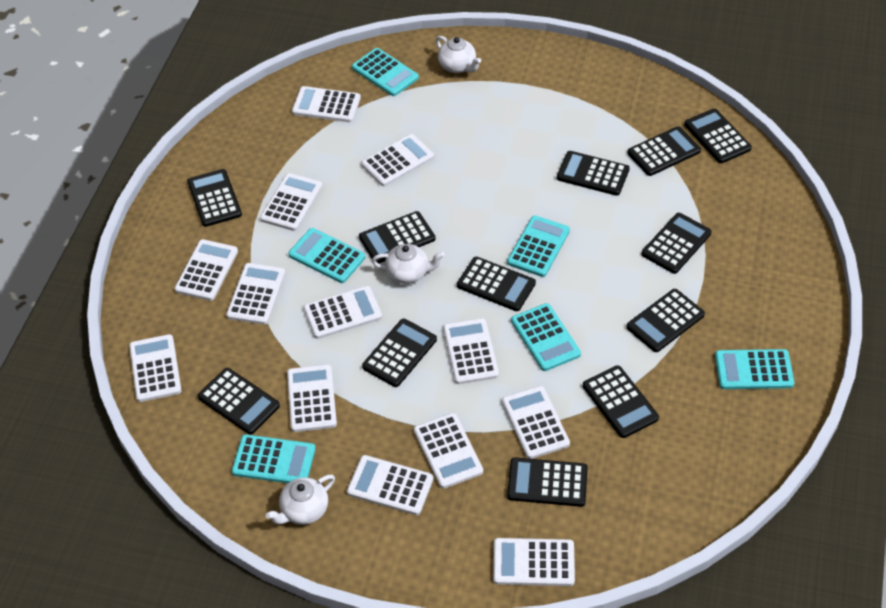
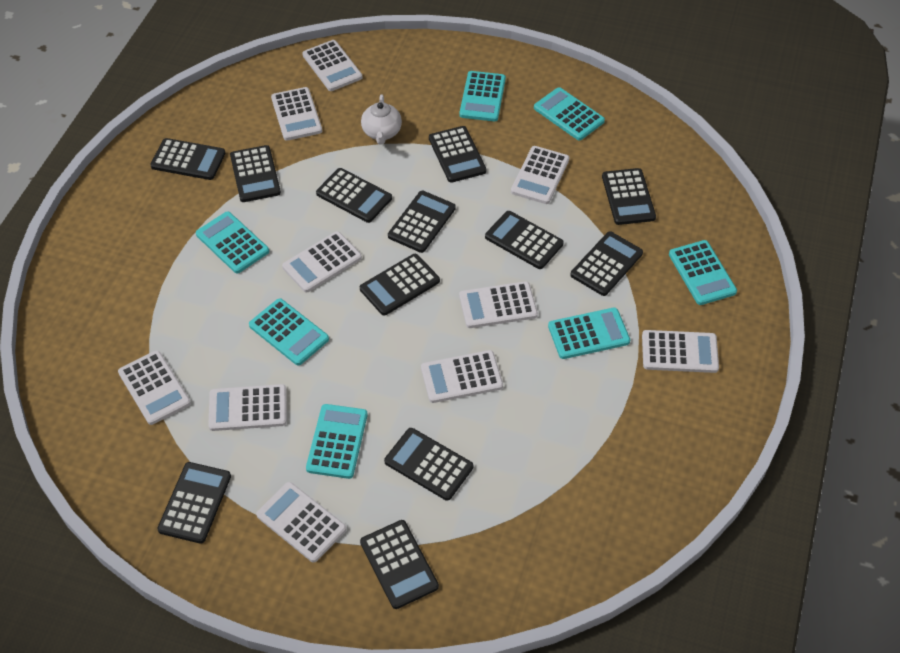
turquoise calculator: 6 -> 7
white calculator: 13 -> 10
white teapot: 3 -> 1

